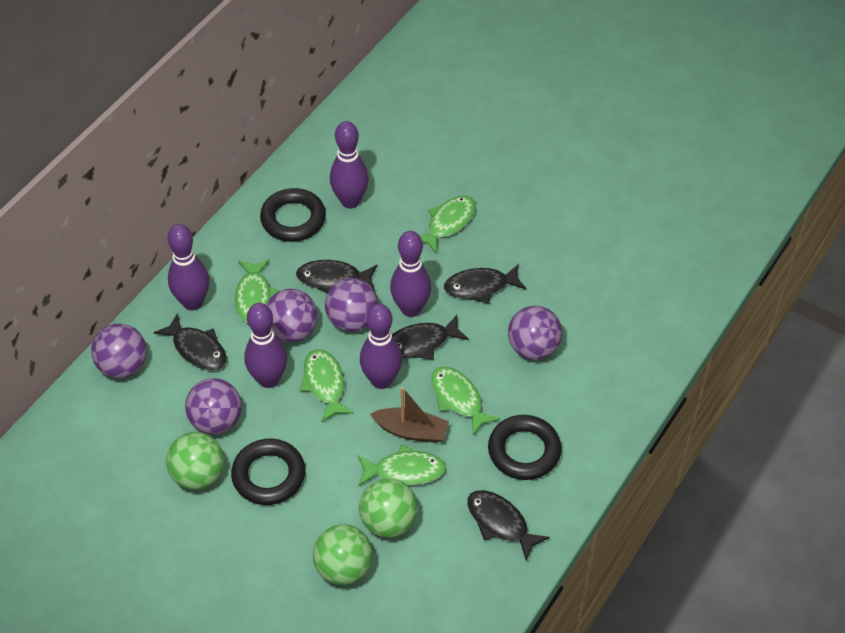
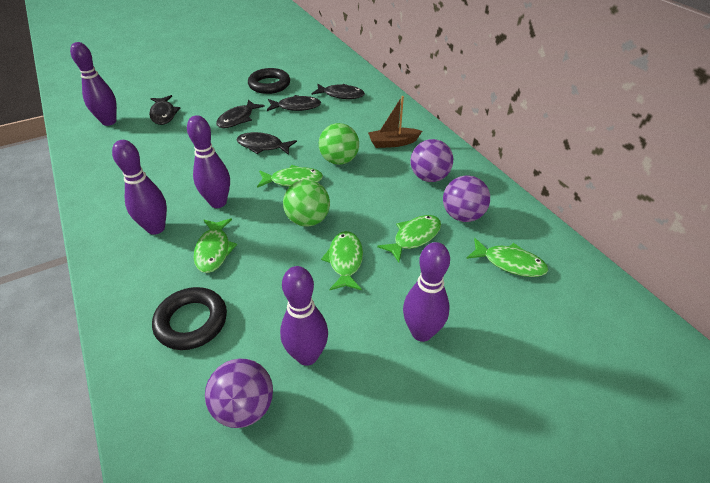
black ring: 3 -> 2
green ball: 3 -> 2
purple ball: 5 -> 3

